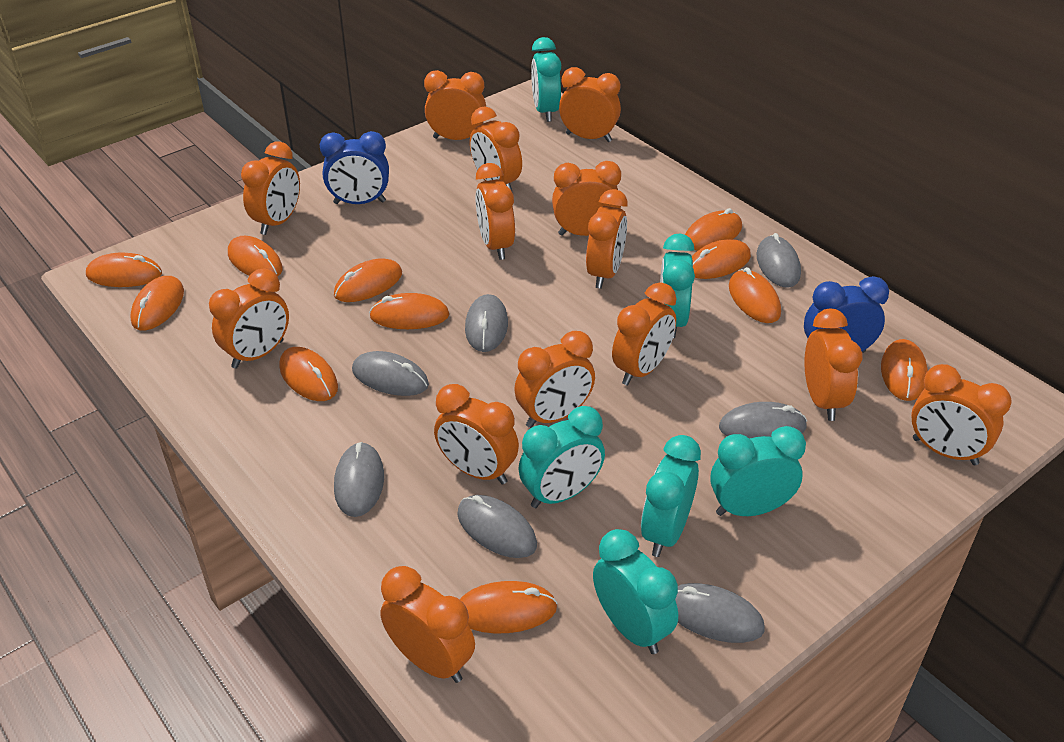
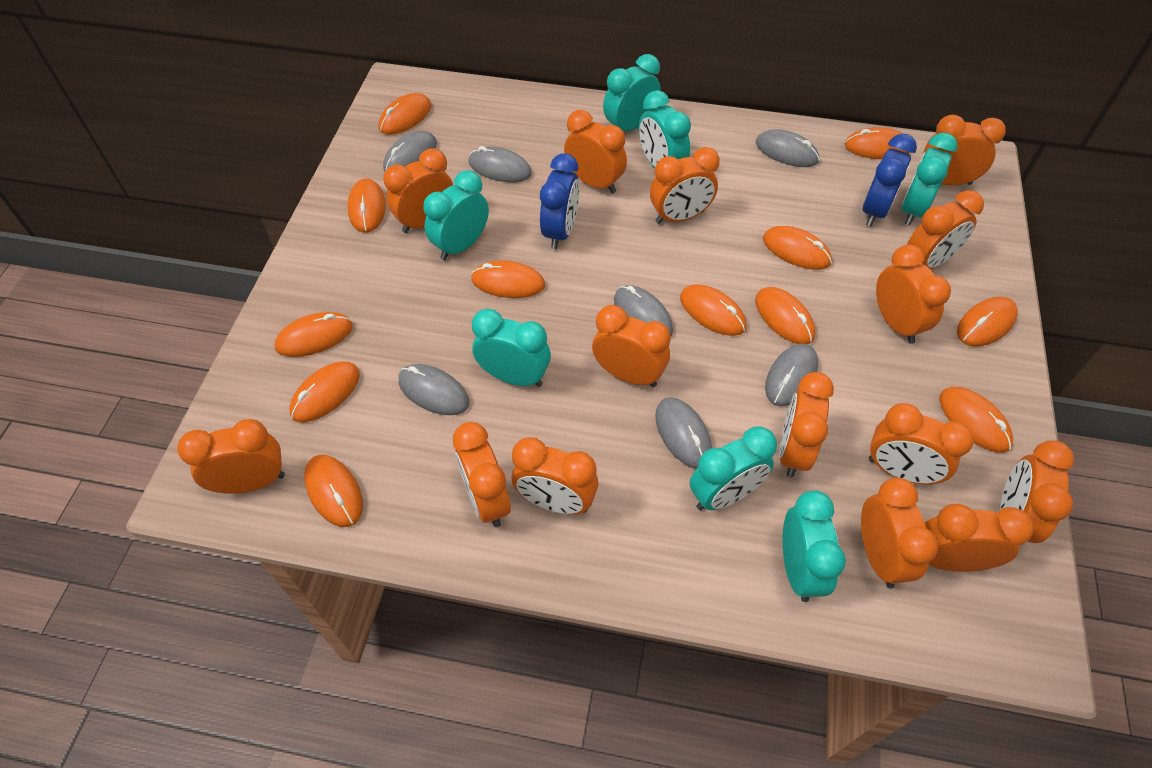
orange clock: 14 -> 15
orange mouse: 11 -> 12
turquoise clock: 6 -> 7

